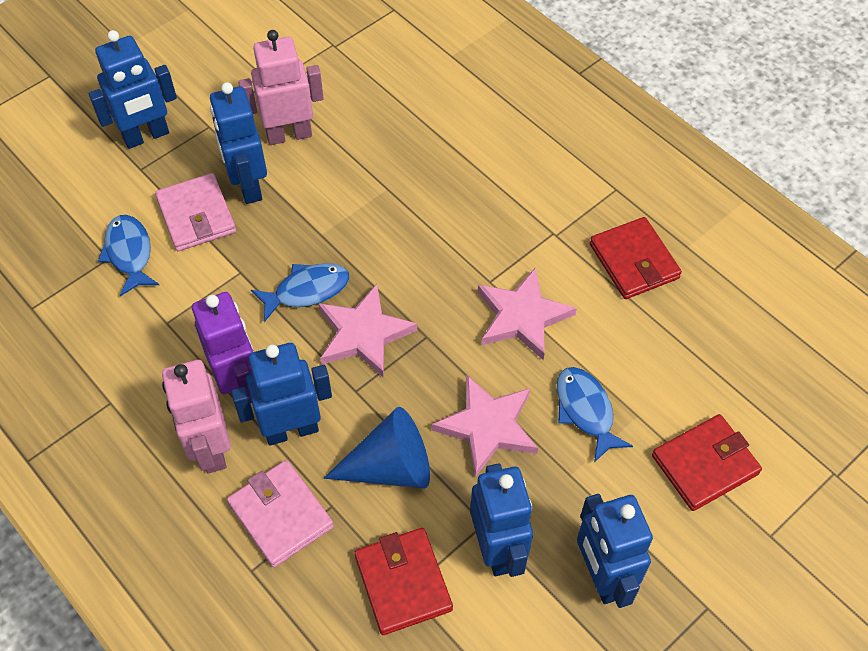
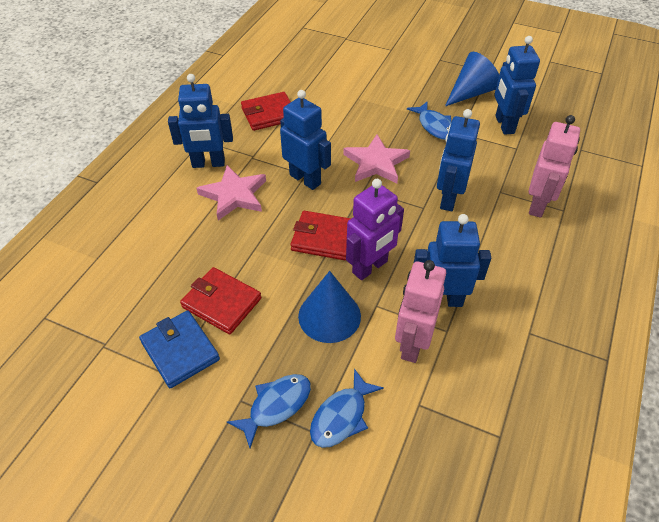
blue cone: 1 -> 2
blue wallet: 0 -> 1
pink star: 3 -> 2
pink wallet: 2 -> 0

